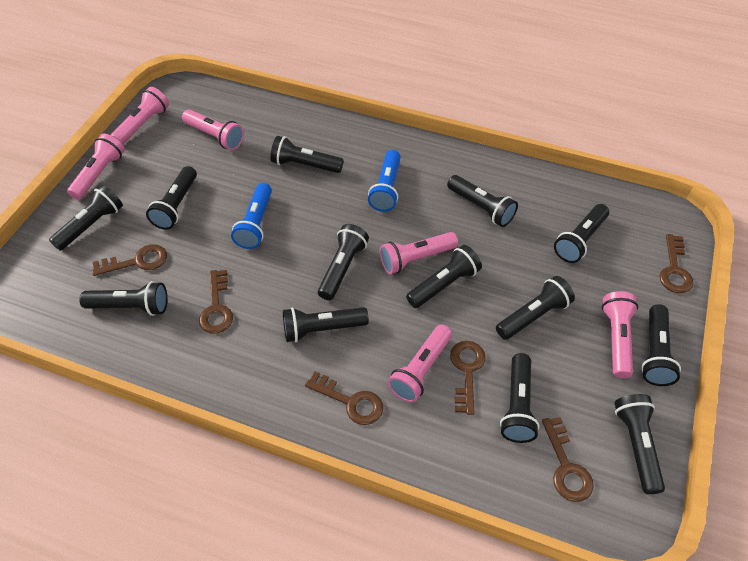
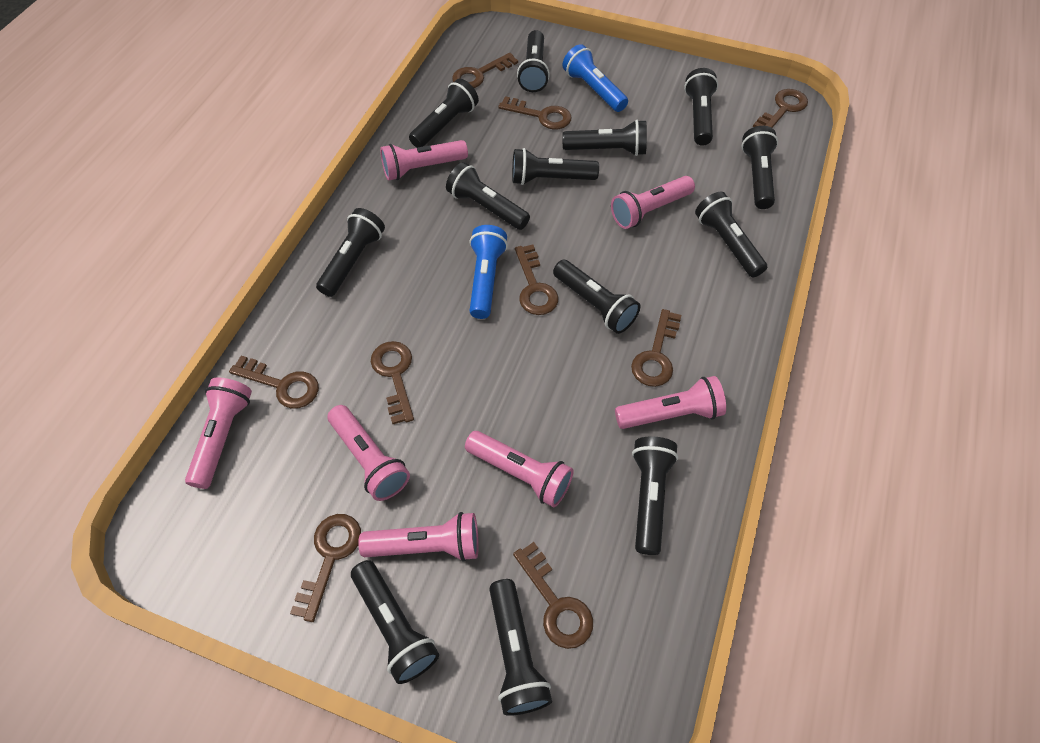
brown key: 6 -> 9
pink flashlight: 6 -> 7

